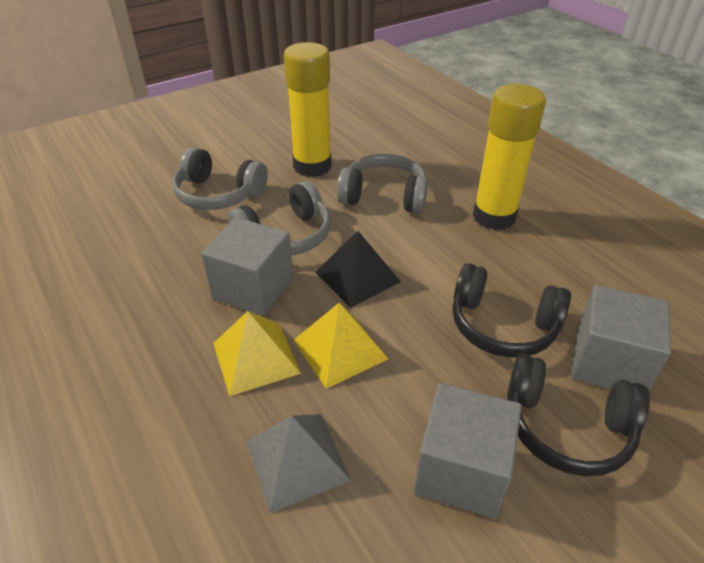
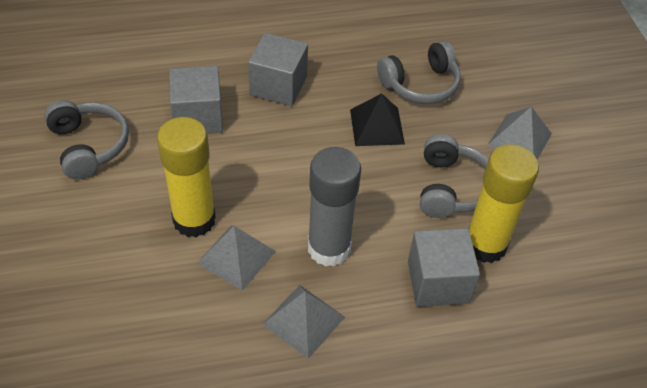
black headphones: 2 -> 0
grey glue stick: 0 -> 1
grey pyramid: 1 -> 3
yellow pyramid: 2 -> 0

